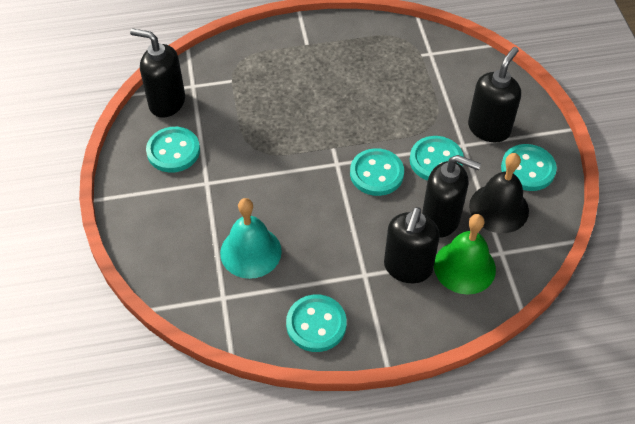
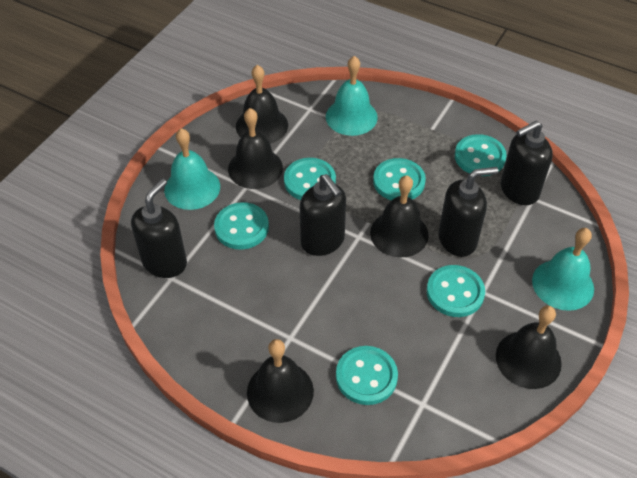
black bell: 1 -> 5
green bell: 1 -> 0
turquoise bell: 1 -> 3
turquoise button: 5 -> 6

